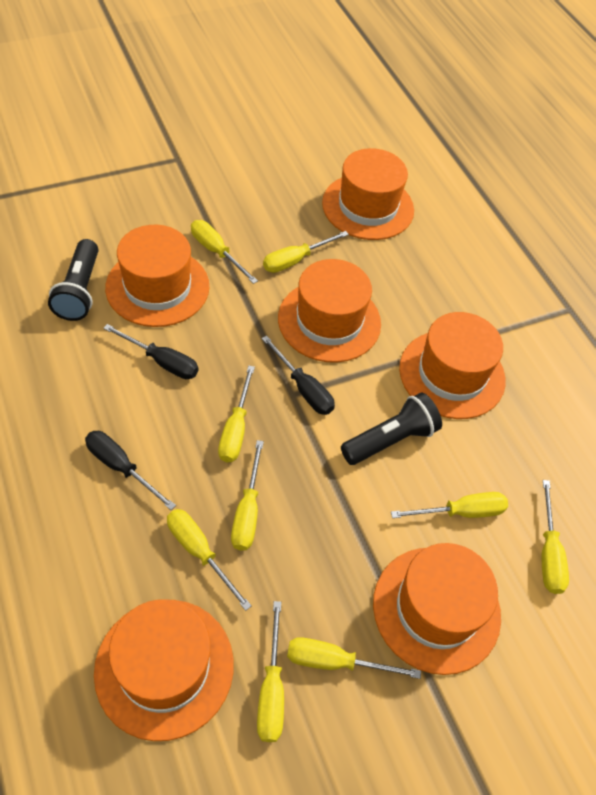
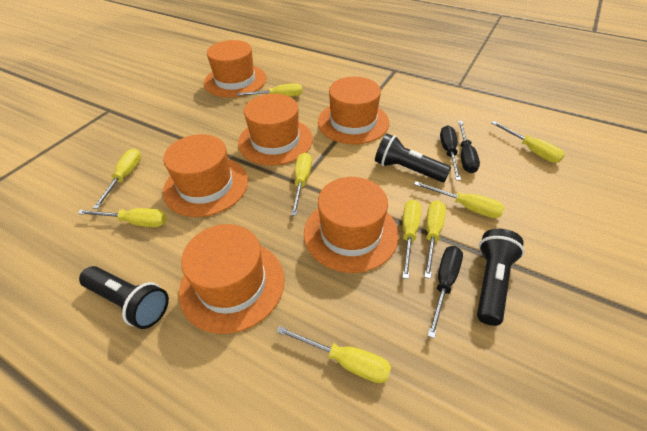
black flashlight: 2 -> 3

